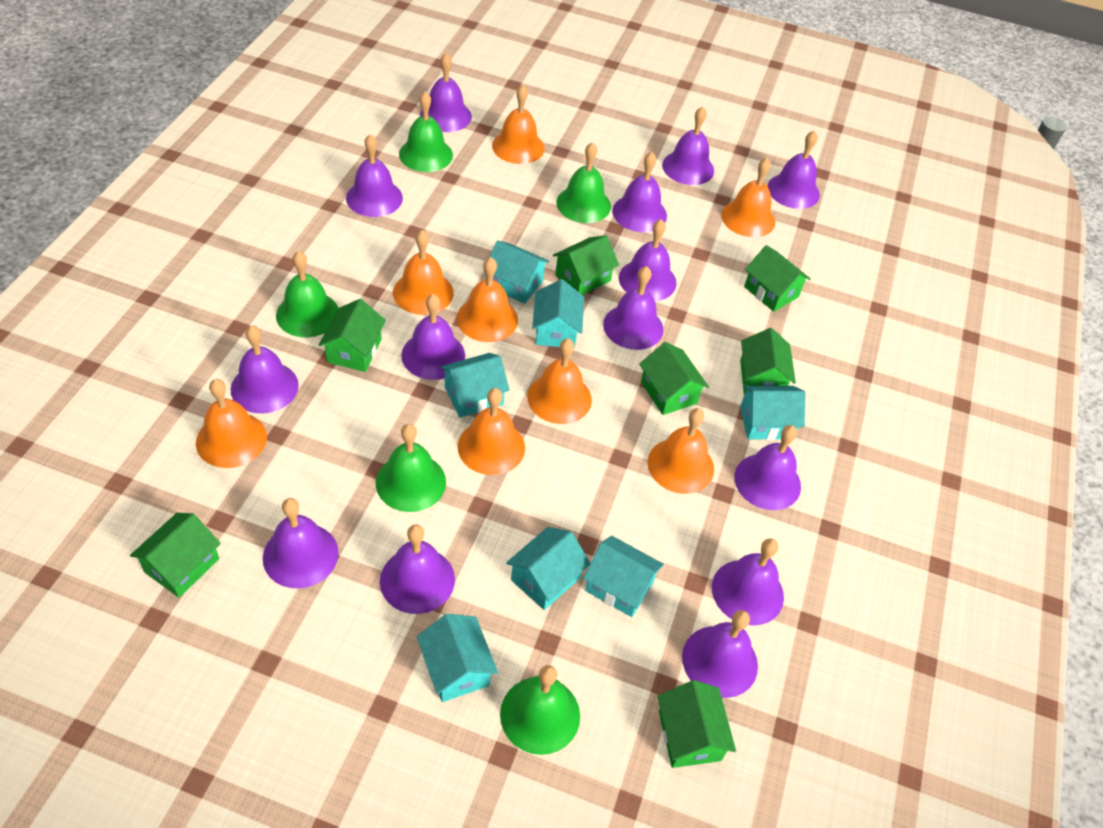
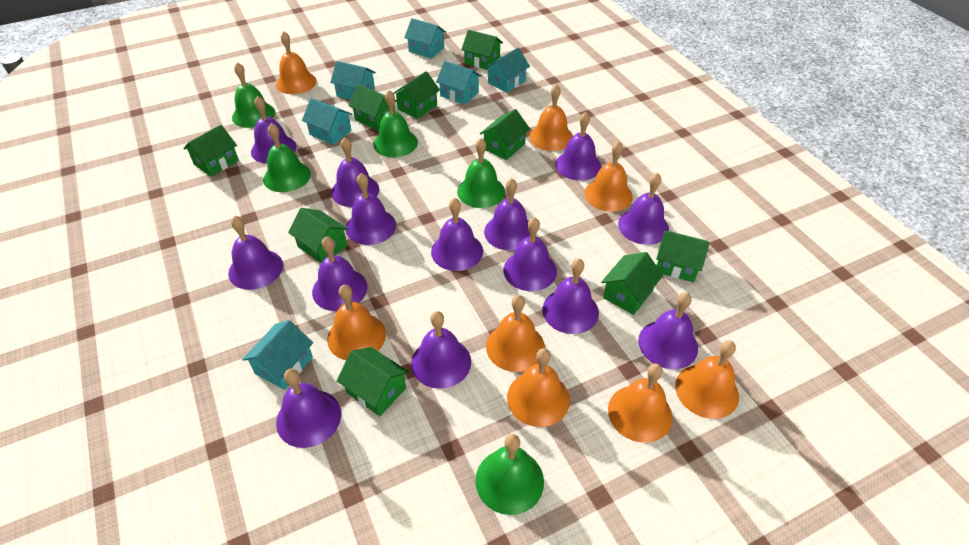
green house: 7 -> 9
turquoise house: 7 -> 6

